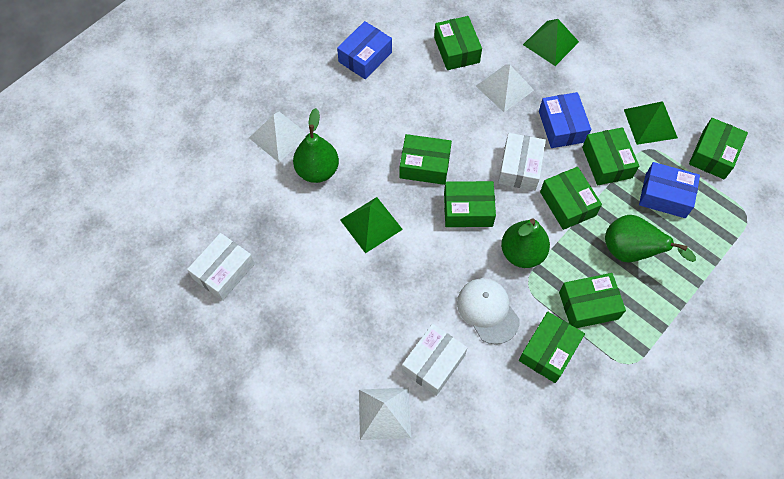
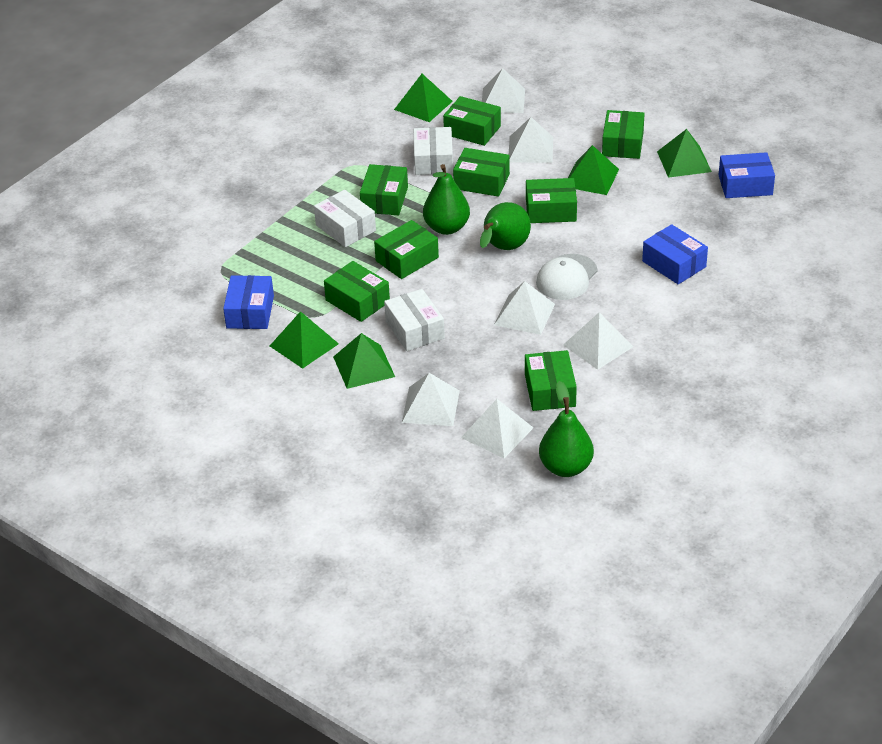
green pyramid: 3 -> 5
white pyramid: 3 -> 6

